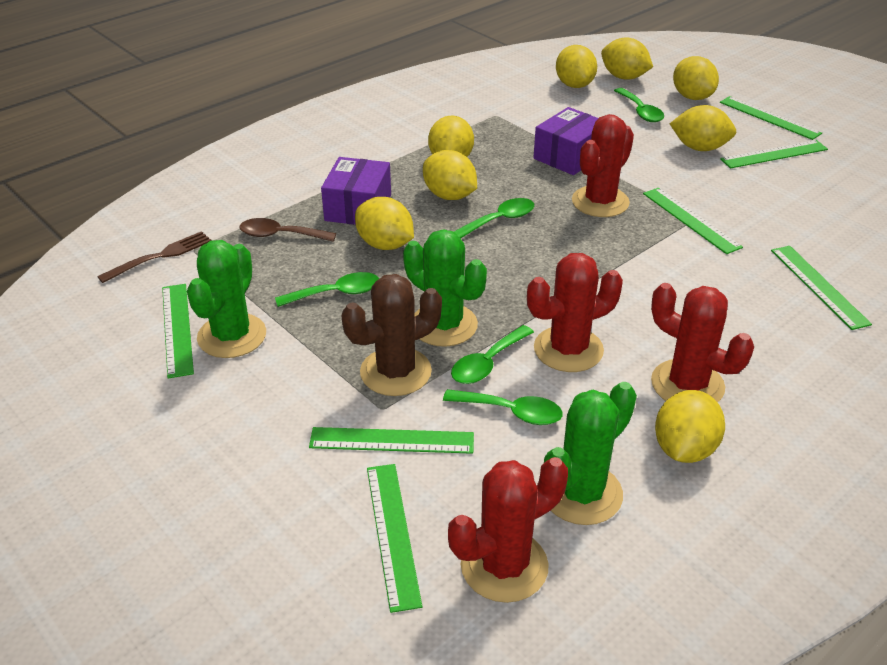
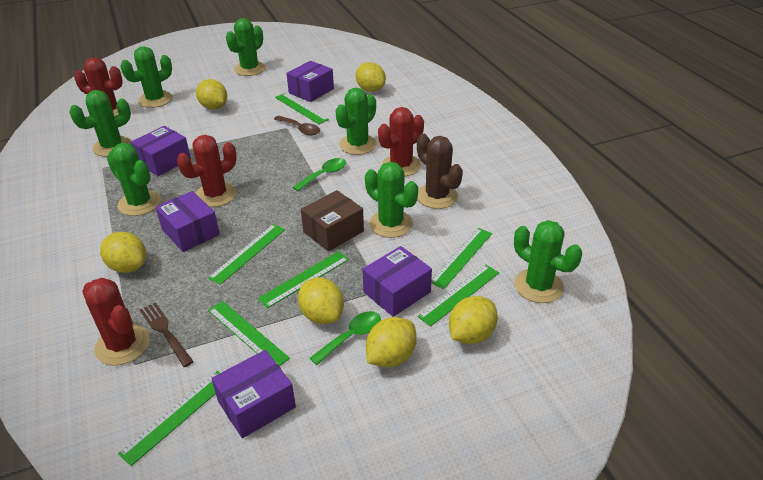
brown box: 0 -> 1
green cactus: 3 -> 7
green spoon: 5 -> 2
purple box: 2 -> 5
yellow lemon: 8 -> 6

